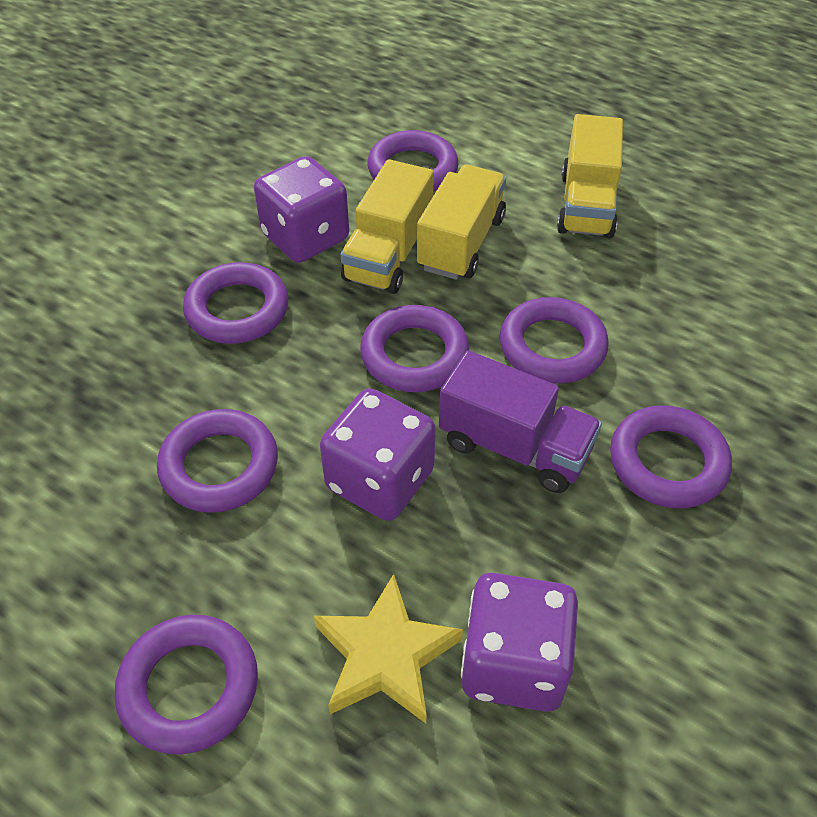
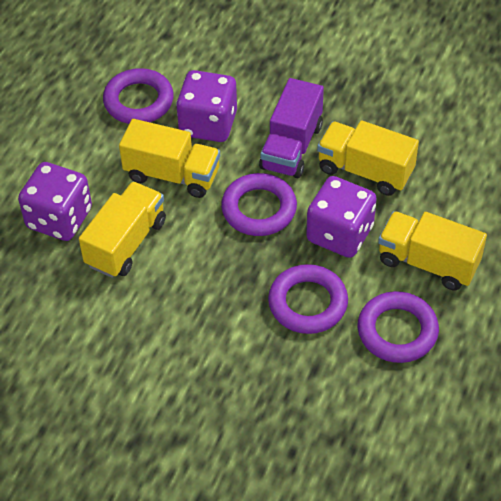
purple ring: 7 -> 4
yellow star: 1 -> 0
yellow truck: 3 -> 4

